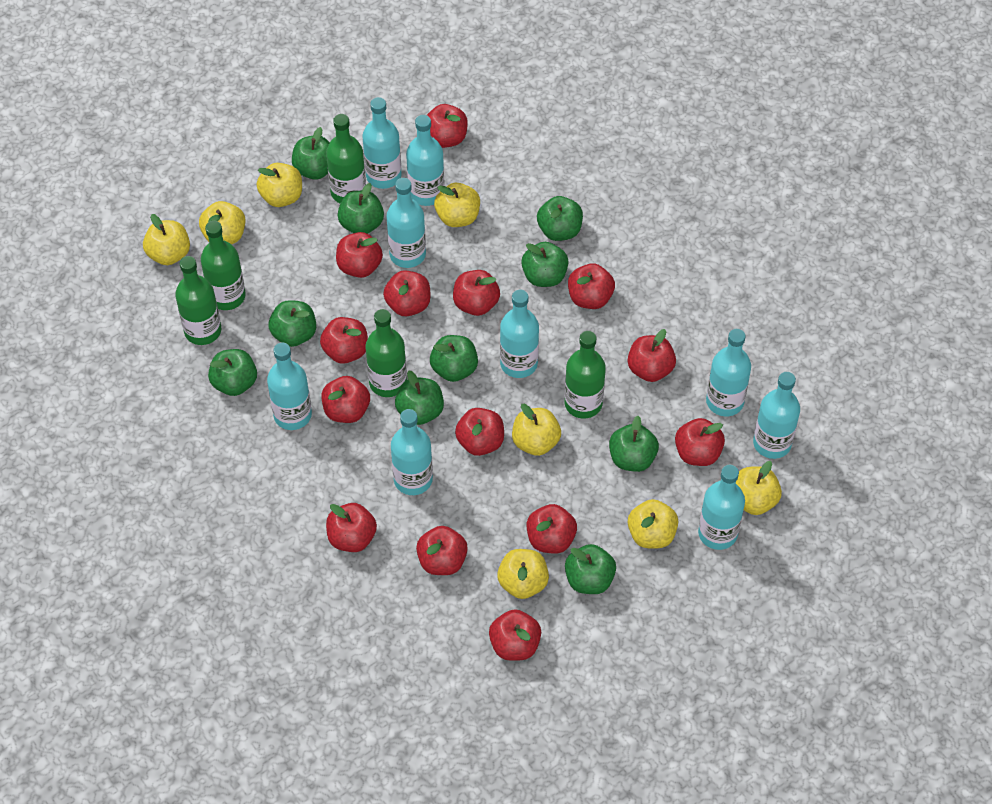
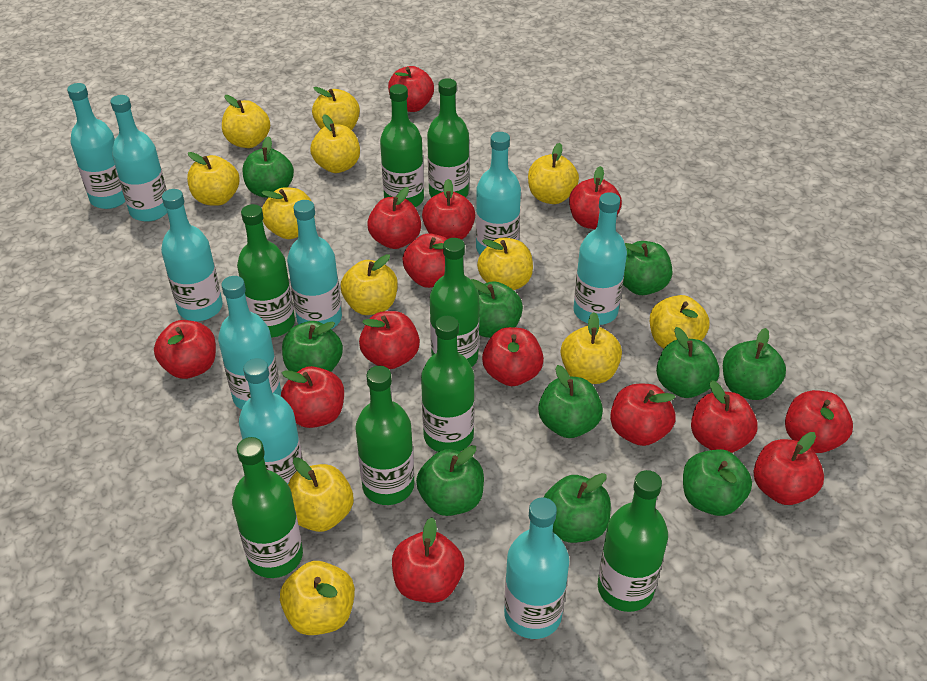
green bottle: 5 -> 8
yellow apple: 8 -> 12

